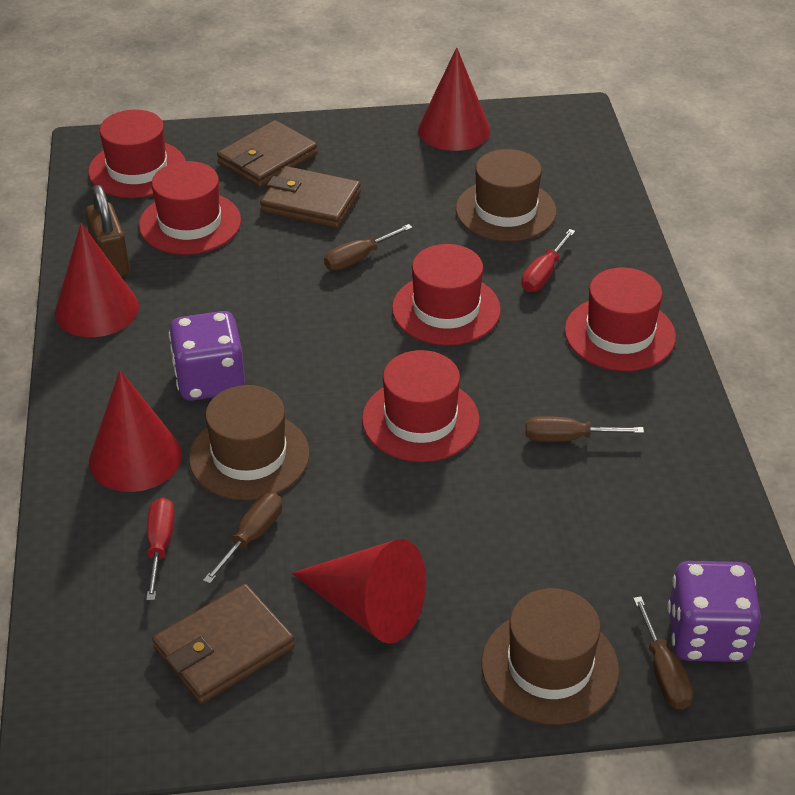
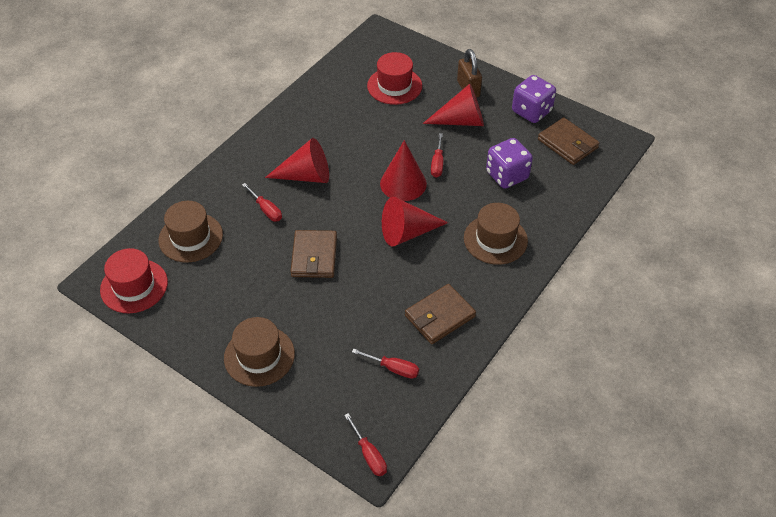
brown screwdriver: 4 -> 0
red hat: 5 -> 2
red screwdriver: 2 -> 4

